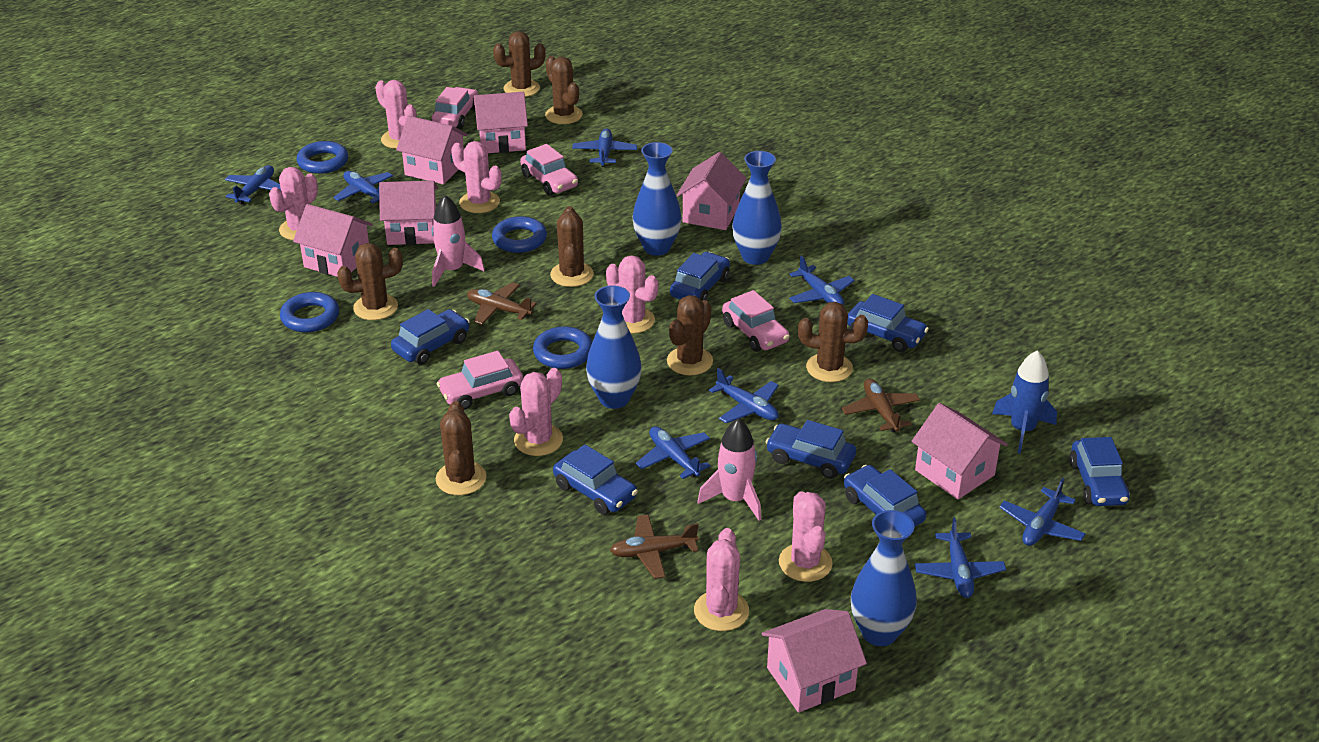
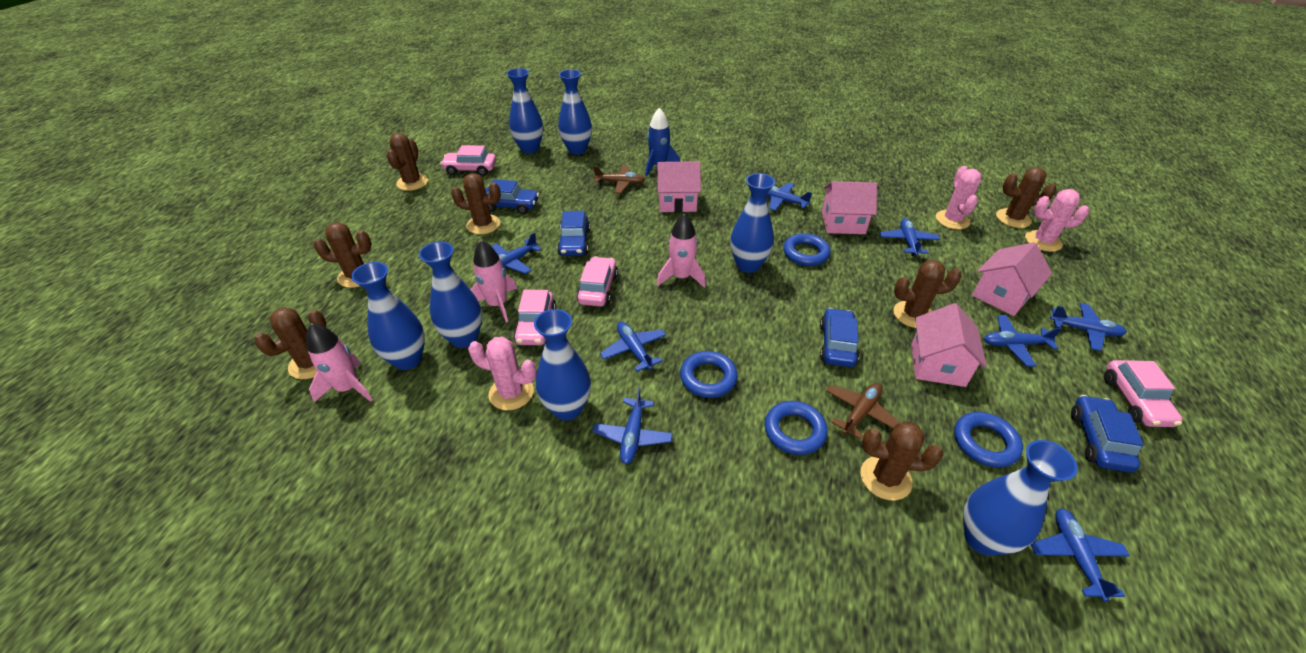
blue car: 7 -> 4
blue vase: 4 -> 7
brown plane: 3 -> 2
pink cactus: 7 -> 3
pink house: 7 -> 4
pink rocket: 2 -> 3

